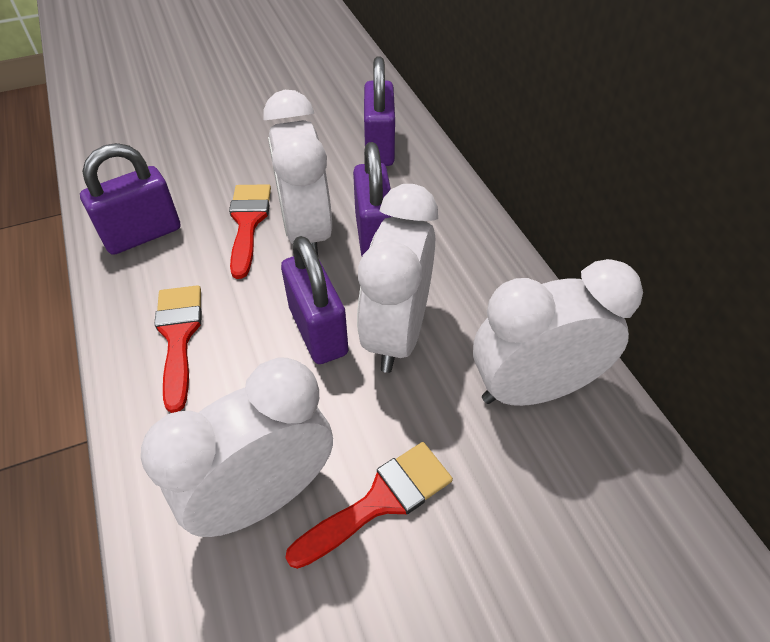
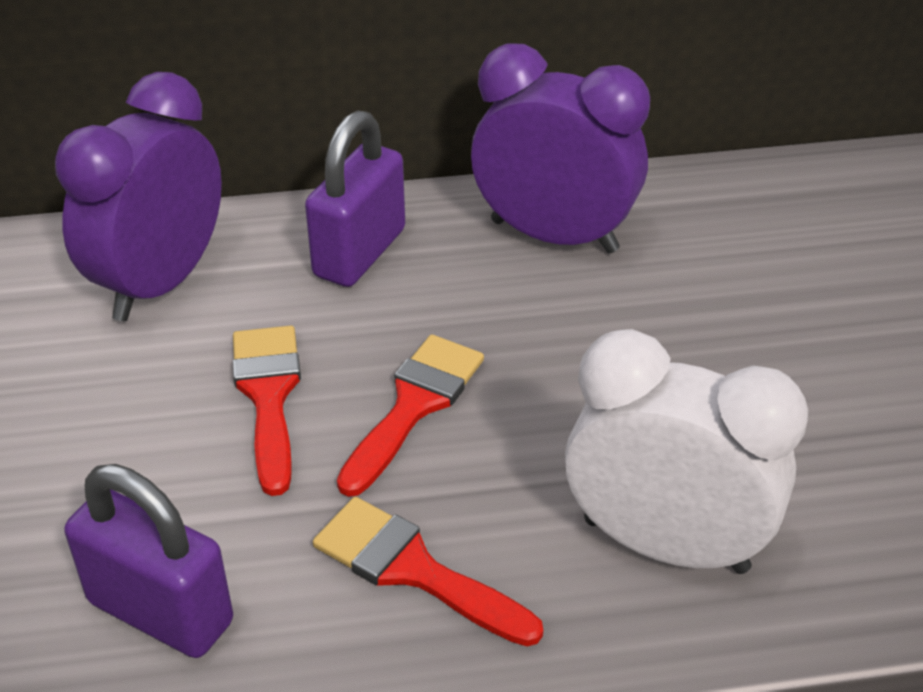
purple clock: 0 -> 2
purple padlock: 4 -> 2
white clock: 4 -> 1

